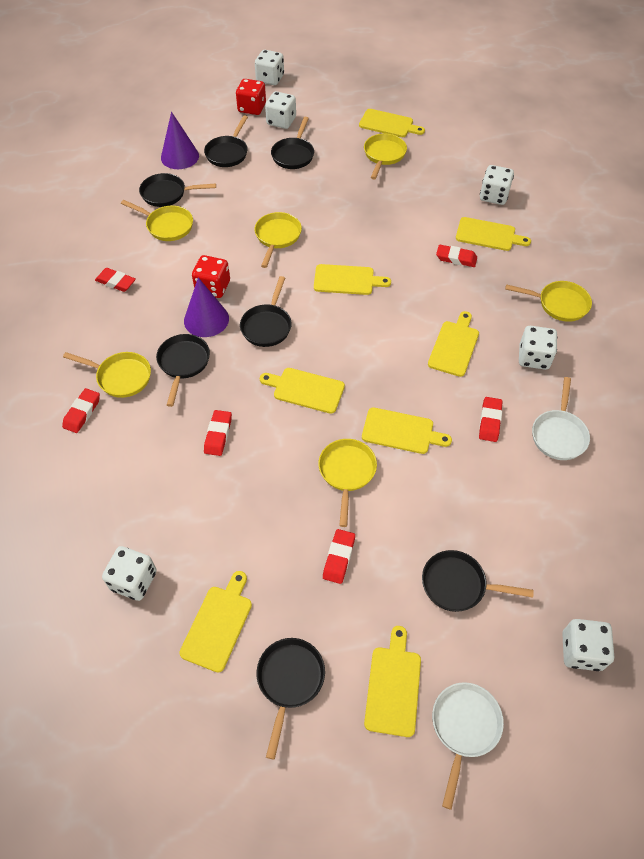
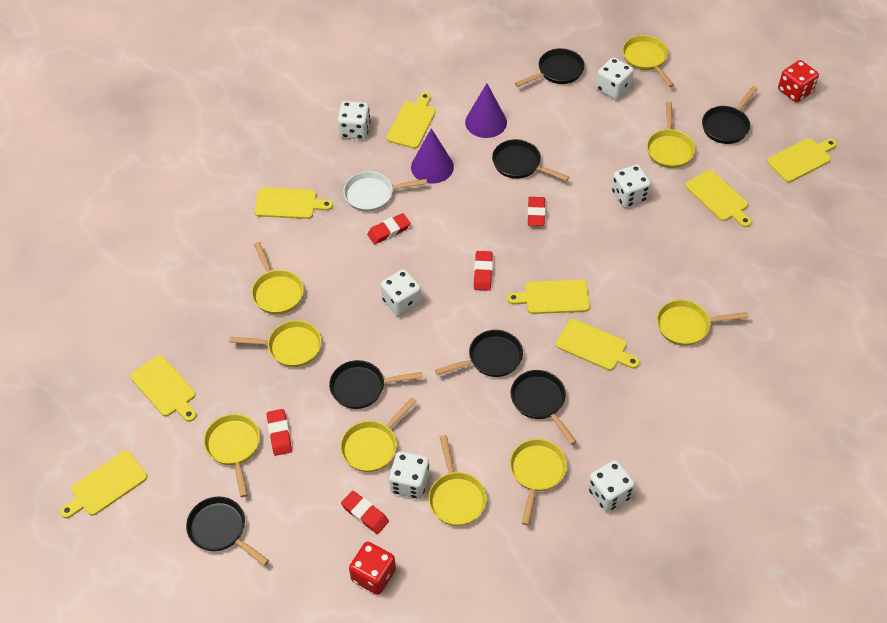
red eraser: 6 -> 5
white pan: 2 -> 1
yellow pan: 6 -> 9

